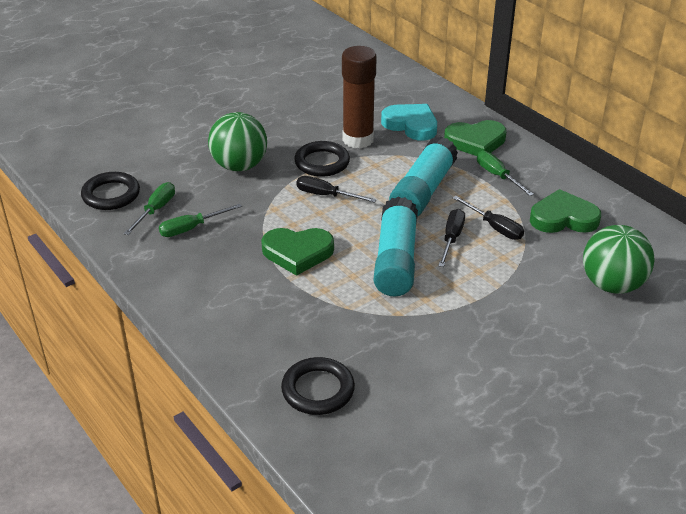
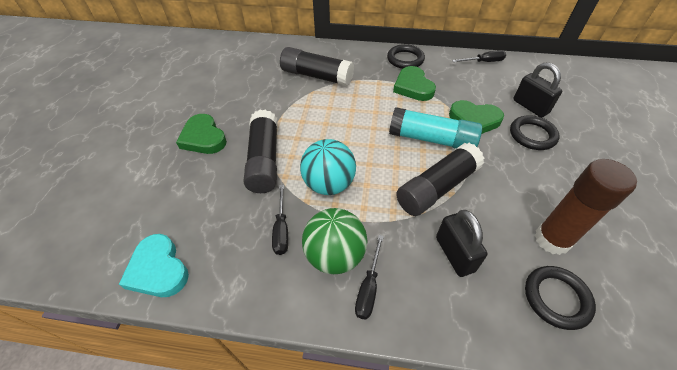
black glue stick: 0 -> 3
black padlock: 0 -> 2
green ball: 2 -> 1
green screwdriver: 3 -> 0
turquoise ball: 0 -> 1
turquoise glue stick: 2 -> 1

